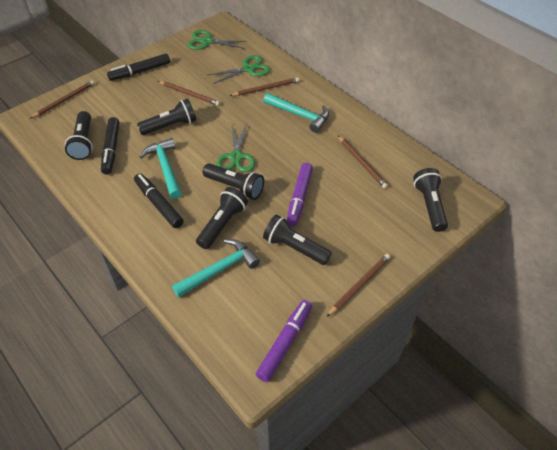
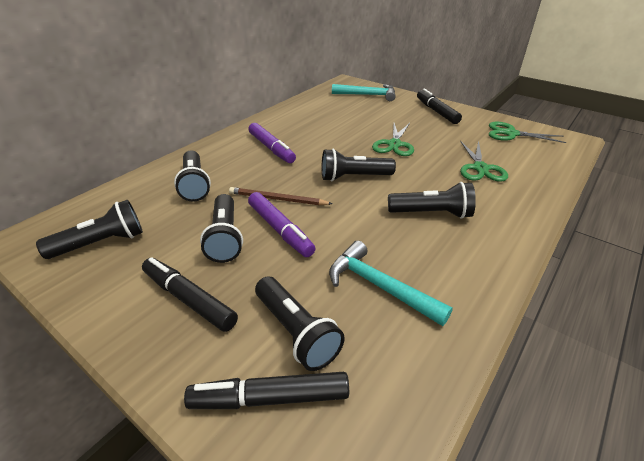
brown pencil: 5 -> 1
turquoise hammer: 3 -> 2

